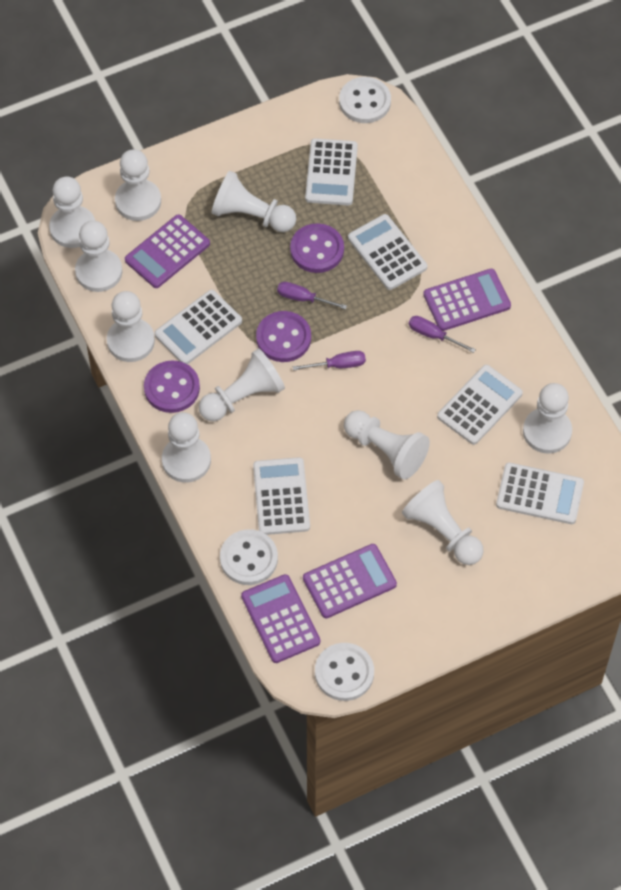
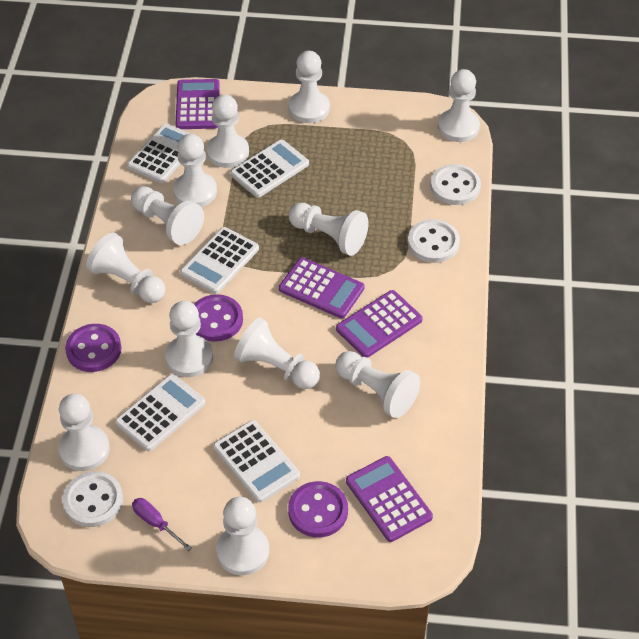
purple screwdriver: 3 -> 1
white calculator: 6 -> 5
white pawn: 10 -> 12

